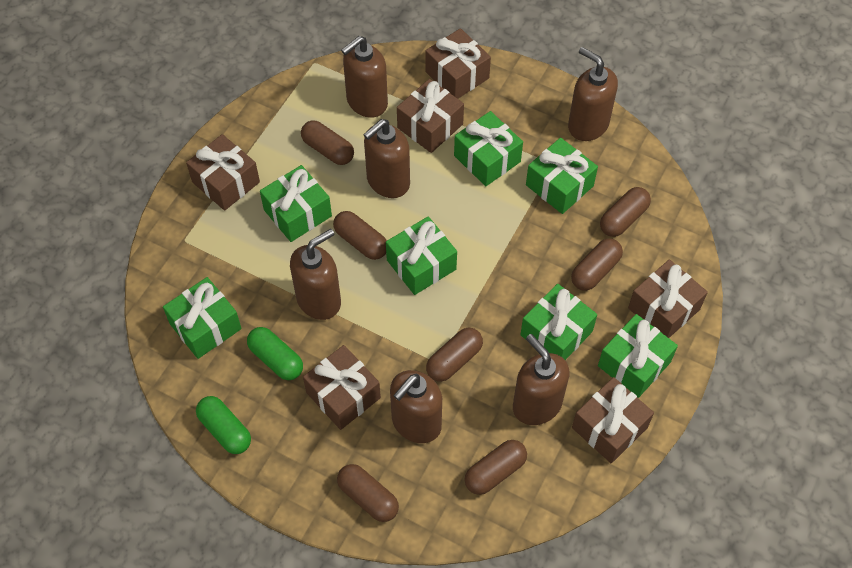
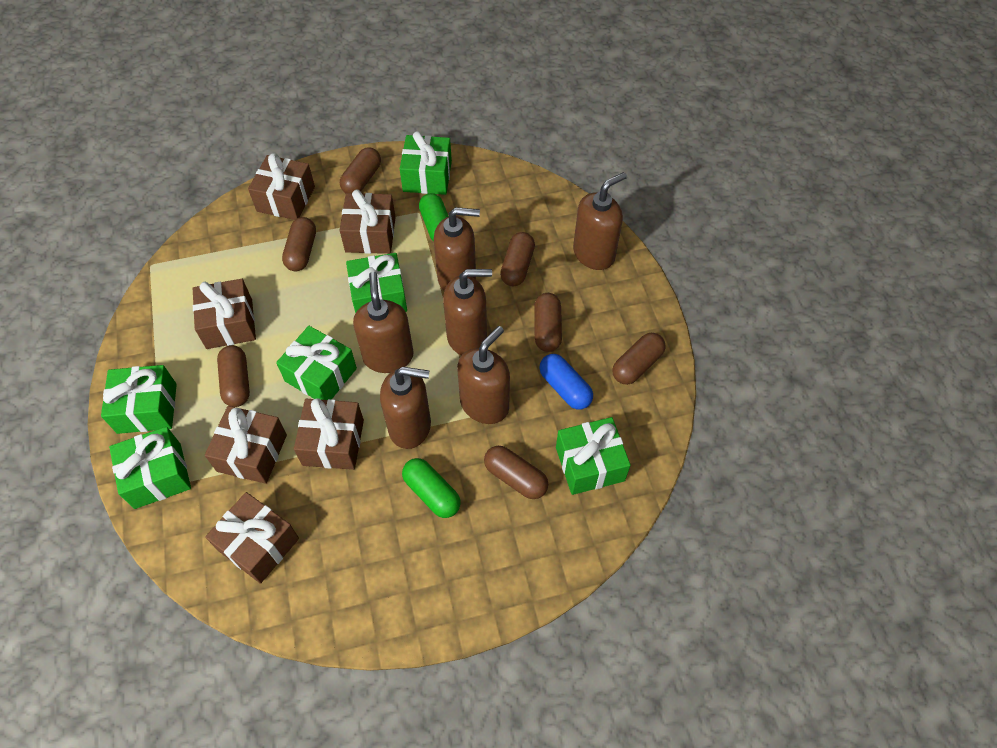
blue capsule: 0 -> 1
green gift: 7 -> 6

